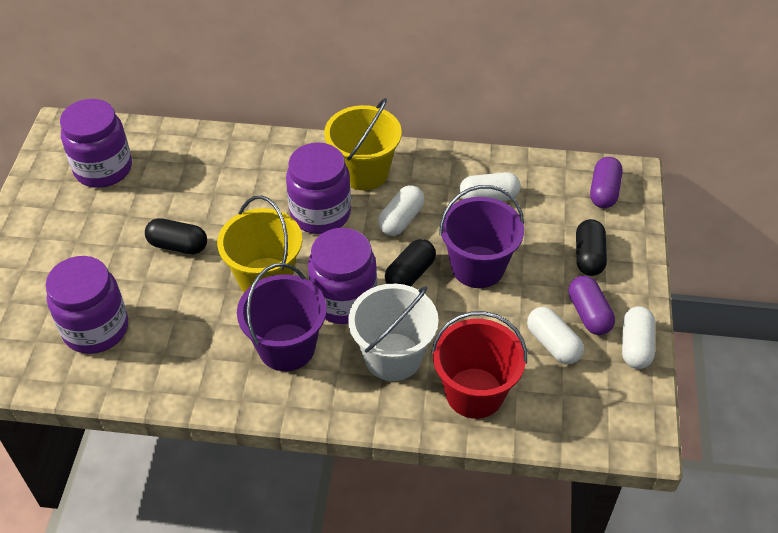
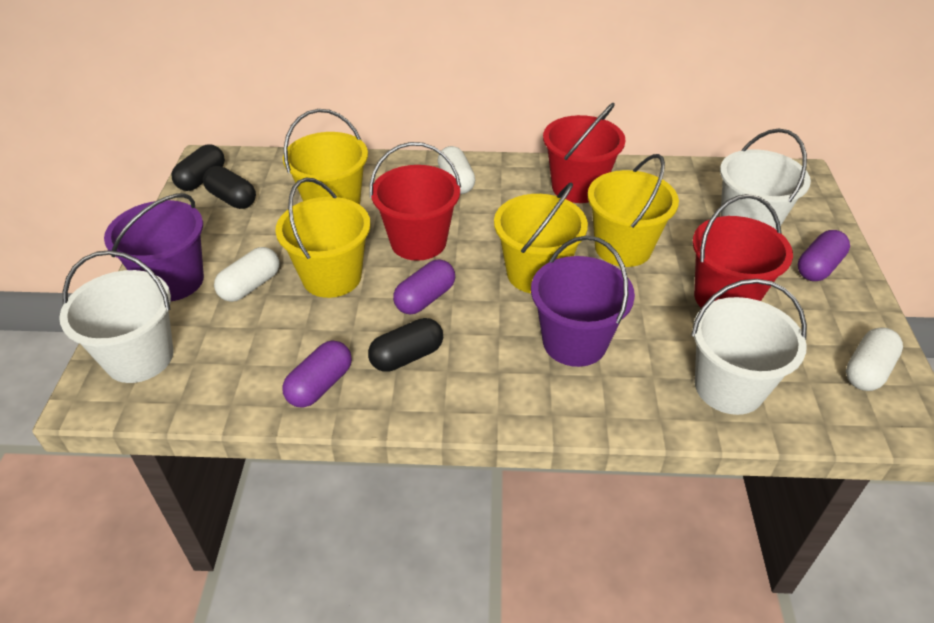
purple capsule: 2 -> 3
purple jar: 4 -> 0
red bucket: 1 -> 3
white bucket: 1 -> 3
white capsule: 4 -> 3
yellow bucket: 2 -> 4

